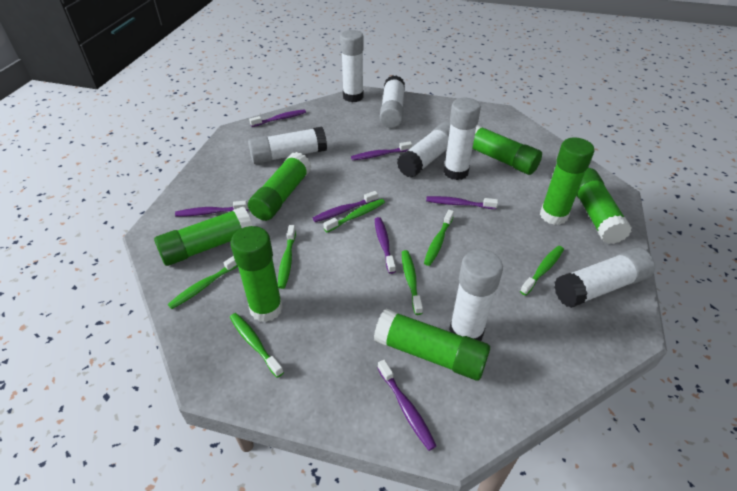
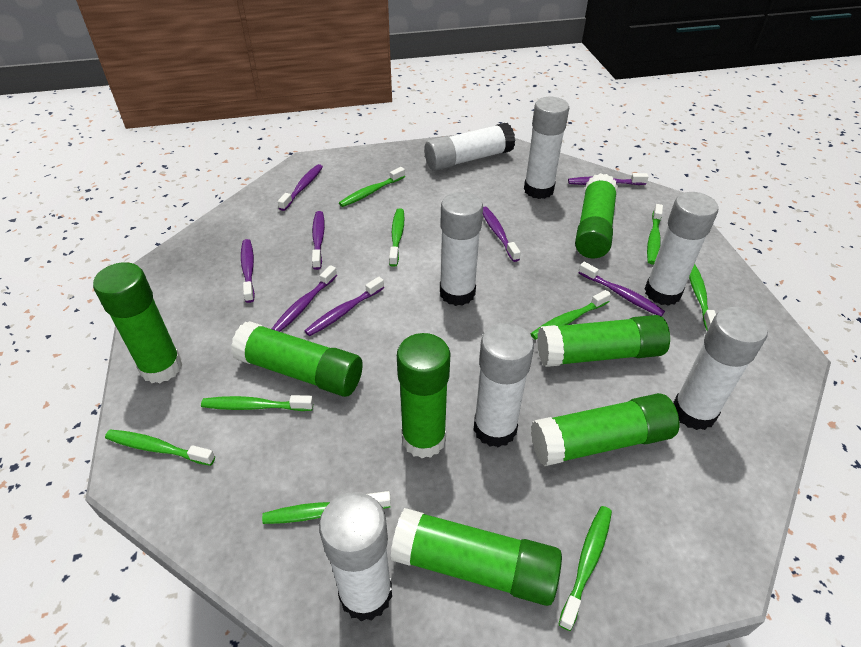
green toothbrush: 7 -> 9
purple toothbrush: 7 -> 8

